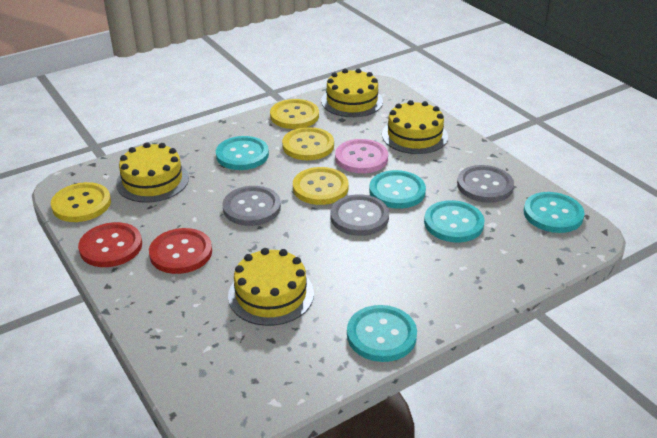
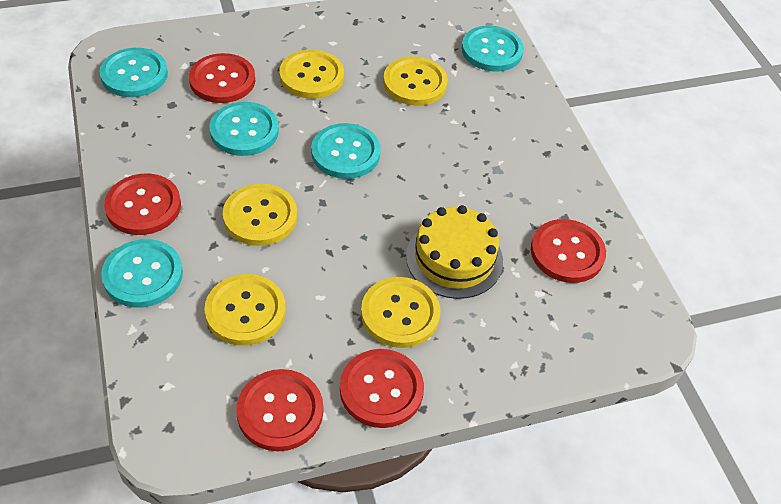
grey button: 3 -> 0
pink button: 1 -> 0
red button: 2 -> 5
yellow button: 4 -> 5
yellow cake: 4 -> 1

